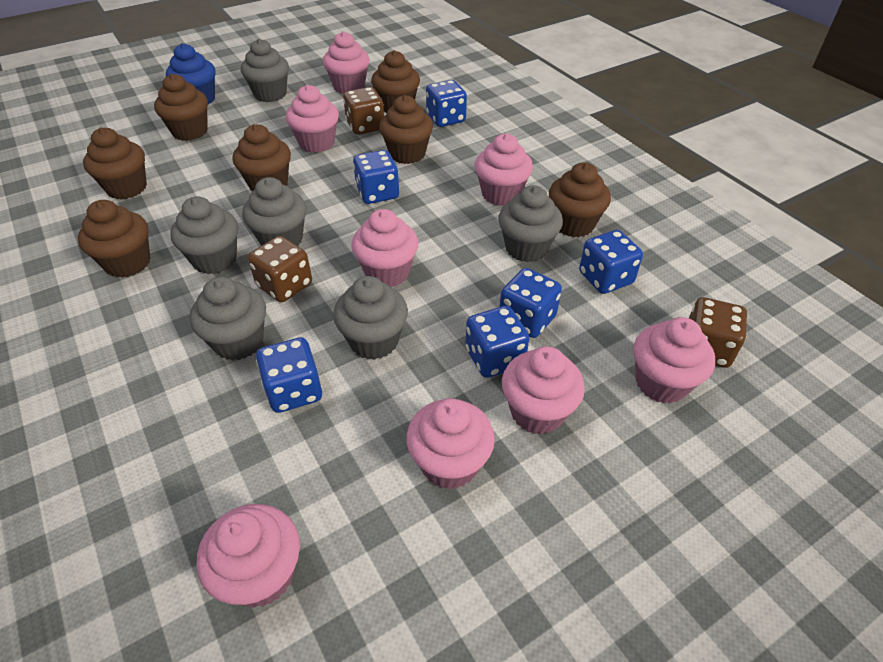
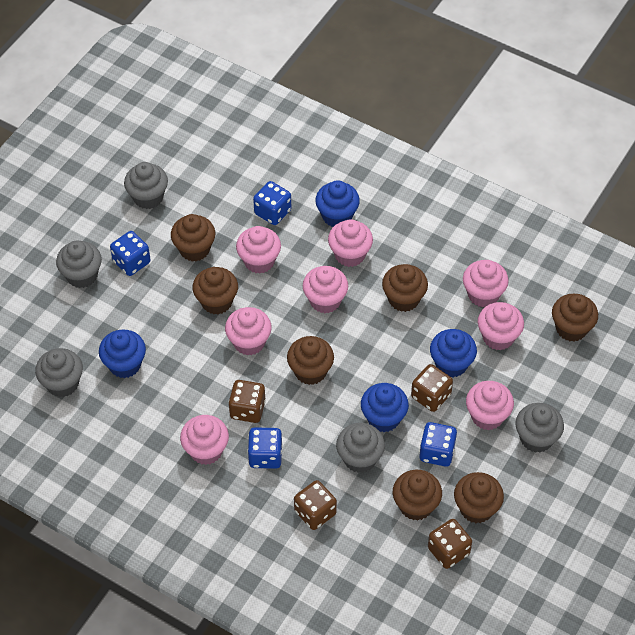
blue cupcake: 1 -> 4
blue dice: 6 -> 4
brown dice: 3 -> 4
grey cupcake: 6 -> 5

